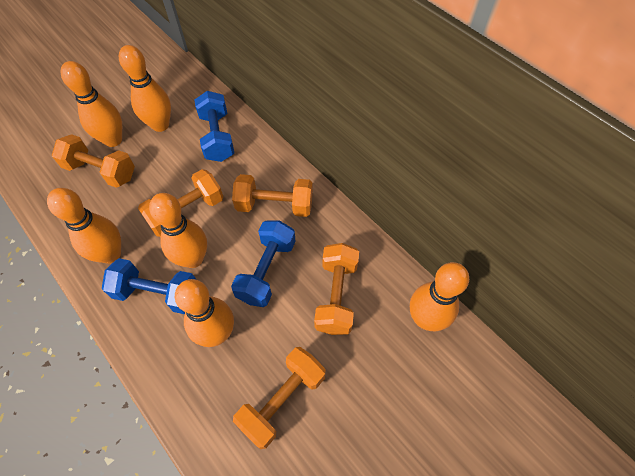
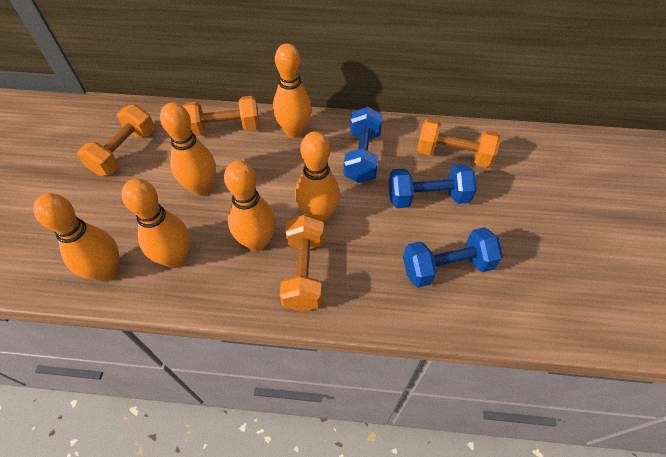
orange dumbbell: 5 -> 4

